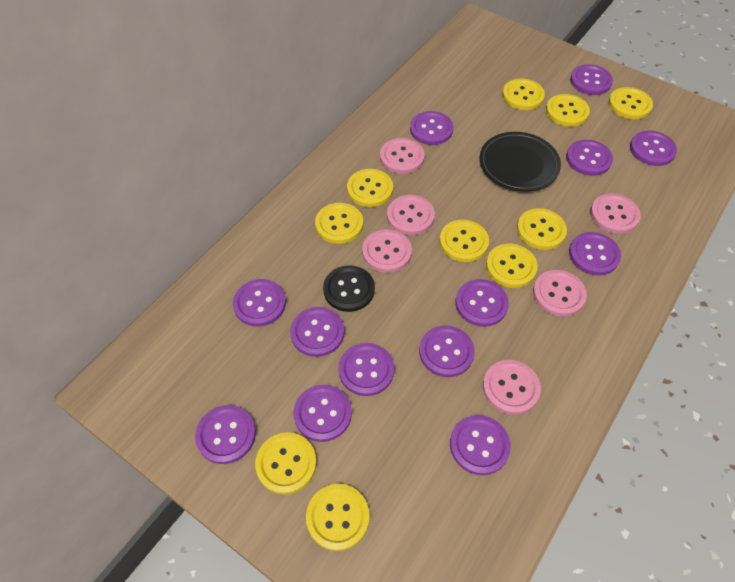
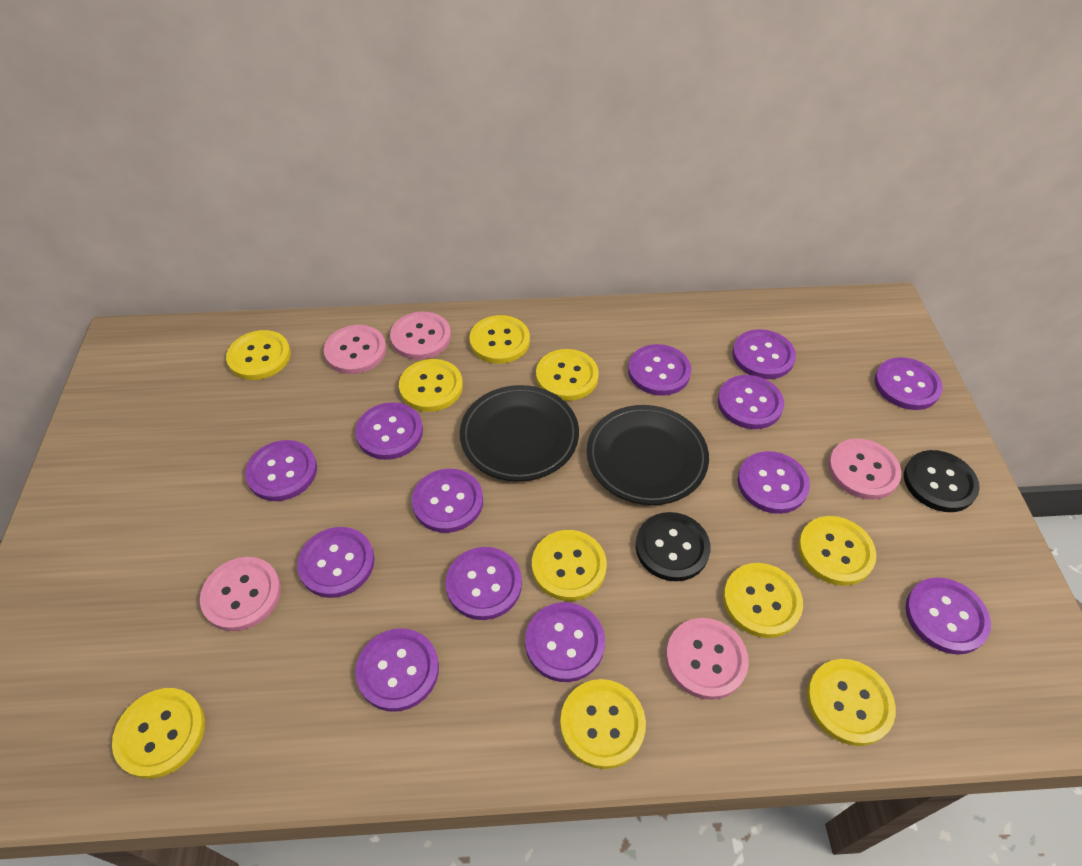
black button: 1 -> 2
black plate: 1 -> 2
pink button: 6 -> 5

